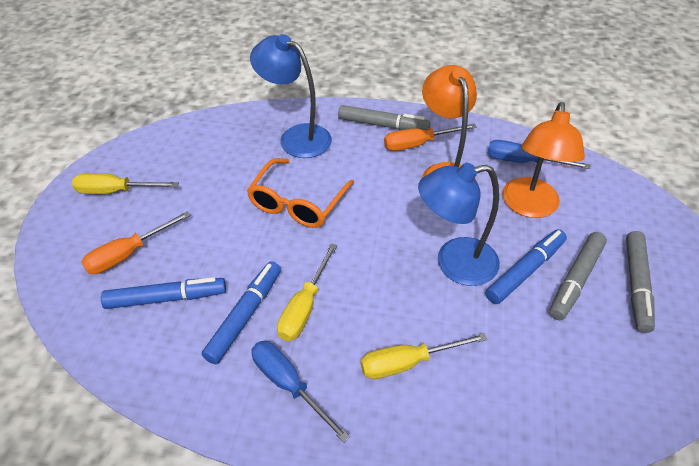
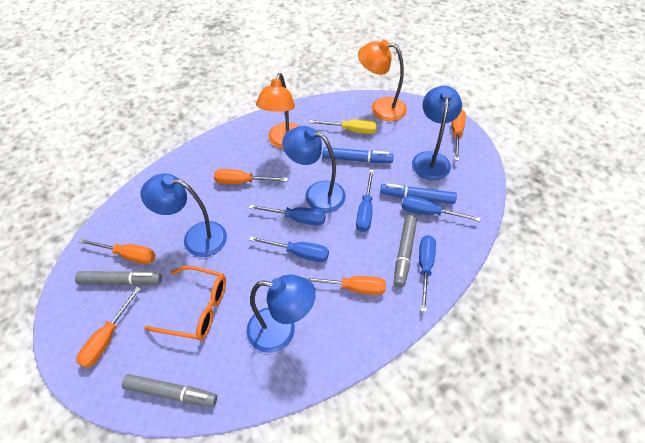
blue lamp: 2 -> 4
blue marker: 3 -> 2
blue screwdriver: 2 -> 5
orange screwdriver: 2 -> 5
yellow screwdriver: 3 -> 1

